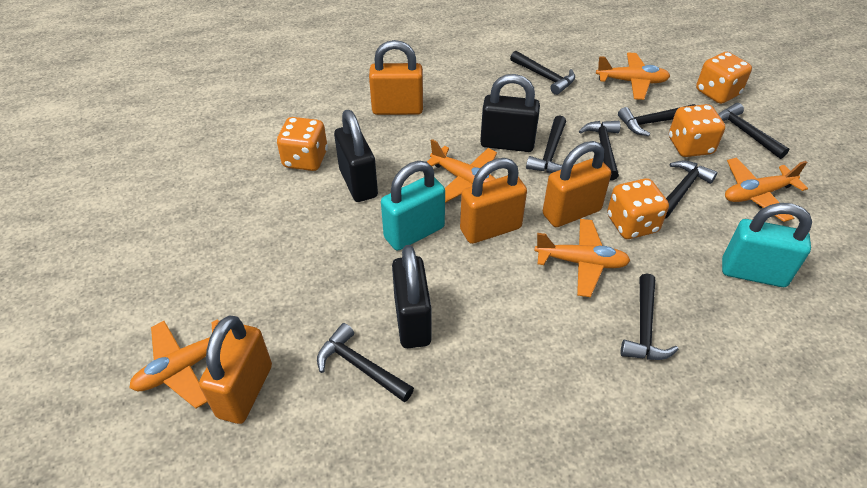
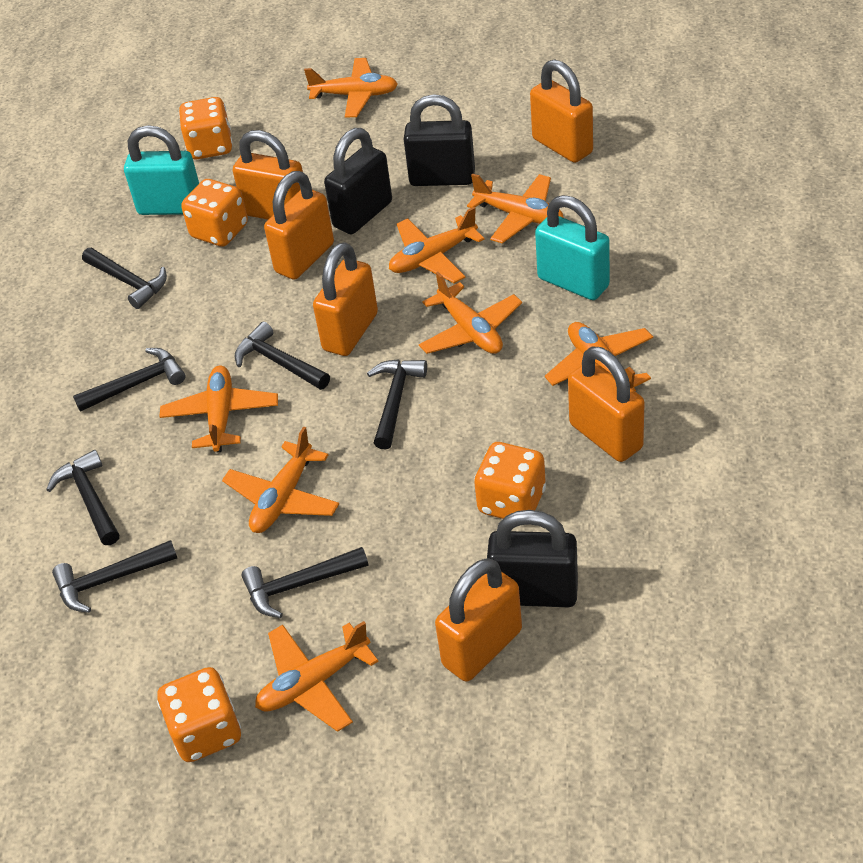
black hammer: 8 -> 7
orange padlock: 4 -> 6
orange plane: 5 -> 8

